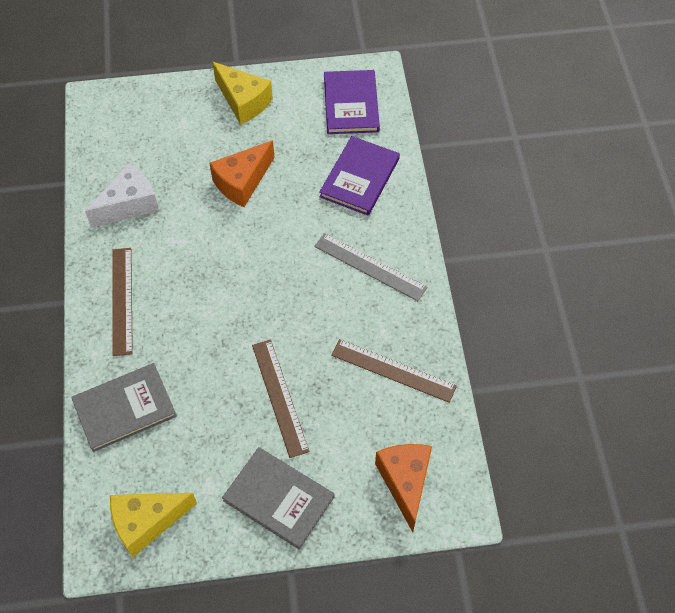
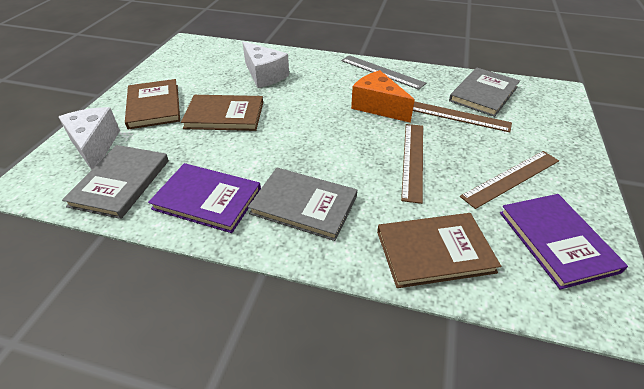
brown book: 0 -> 3
grey book: 2 -> 3
orange cheese: 2 -> 1
white cheese: 1 -> 2
yellow cheese: 2 -> 0

